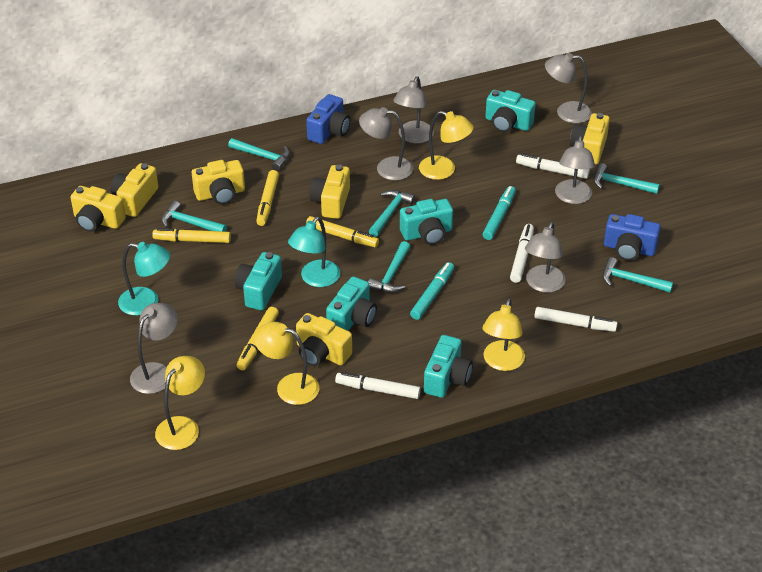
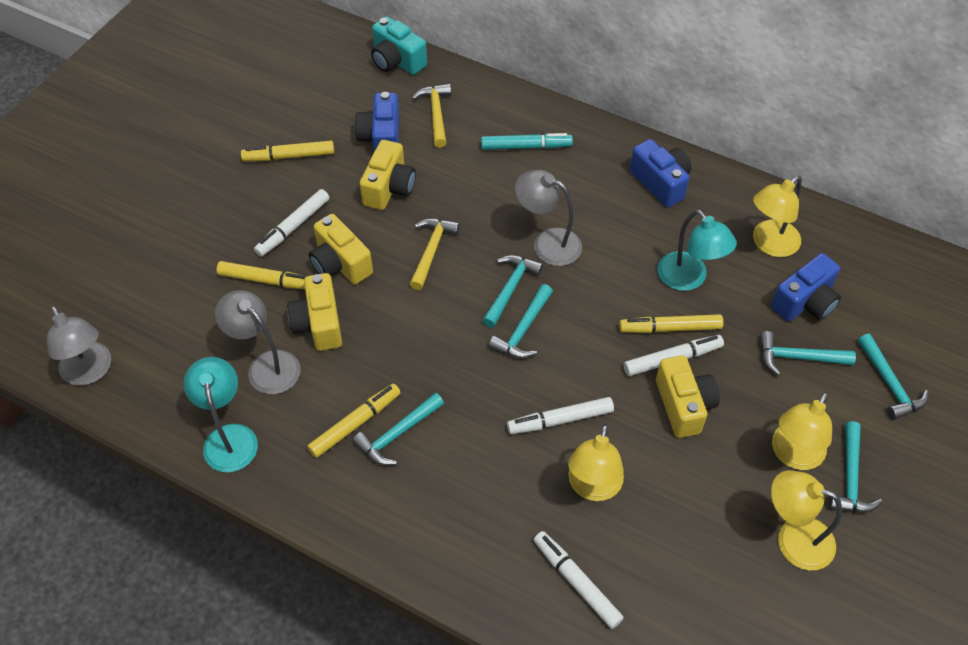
blue camera: 2 -> 3
grey lamp: 6 -> 3
turquoise camera: 5 -> 1
turquoise marker: 2 -> 1
yellow camera: 6 -> 4
yellow hammer: 0 -> 2

